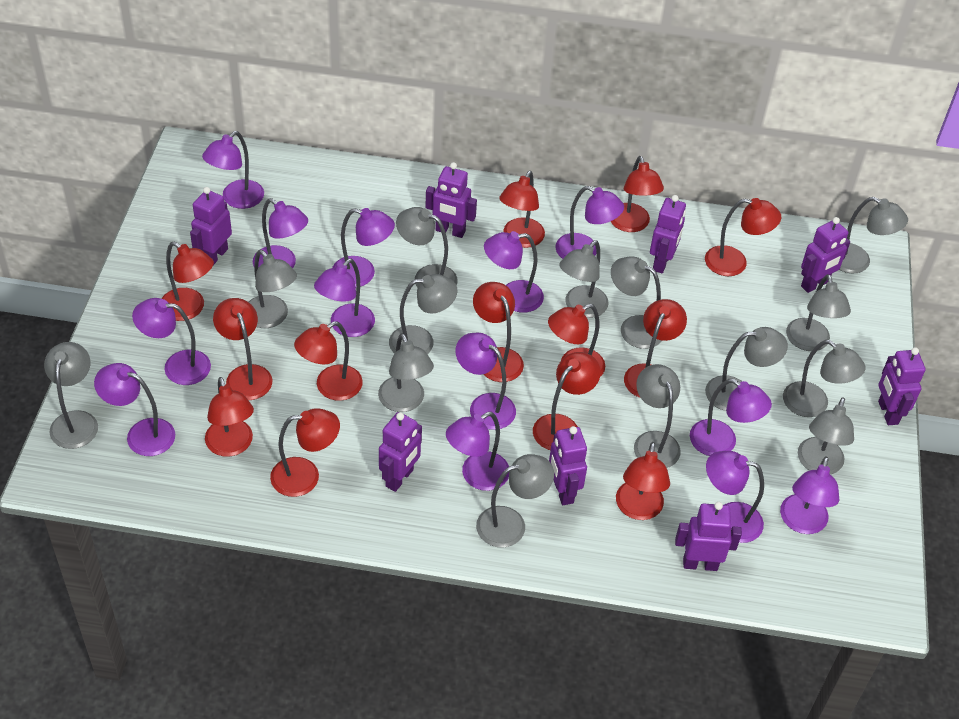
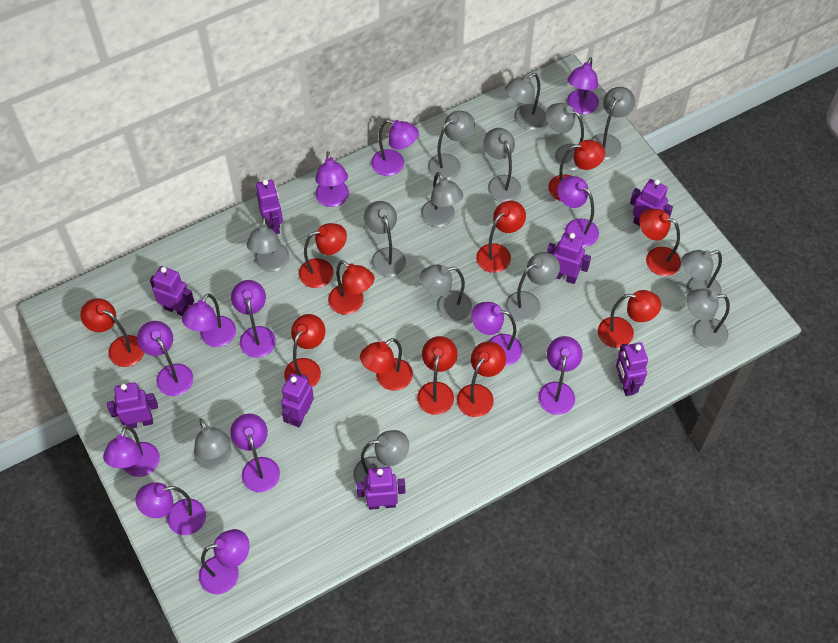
red lamp: 13 -> 11

